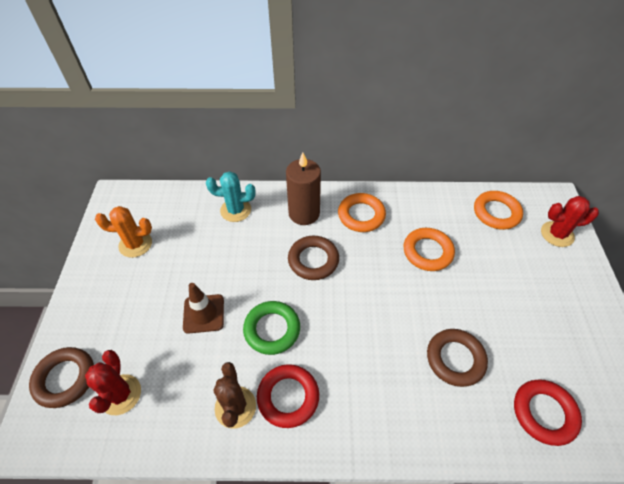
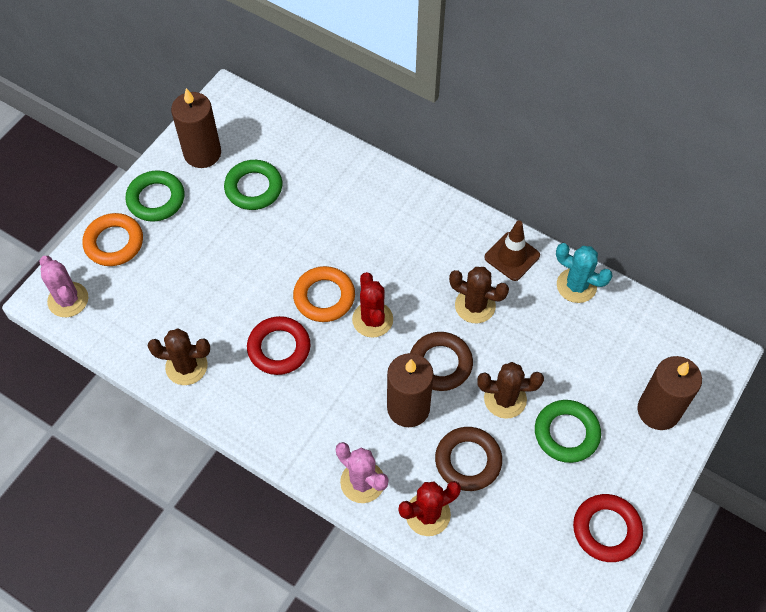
brown cactus: 1 -> 3
brown candle: 1 -> 3
brown ring: 3 -> 2
green ring: 1 -> 3
orange cactus: 1 -> 0
orange ring: 3 -> 2
pink cactus: 0 -> 2

